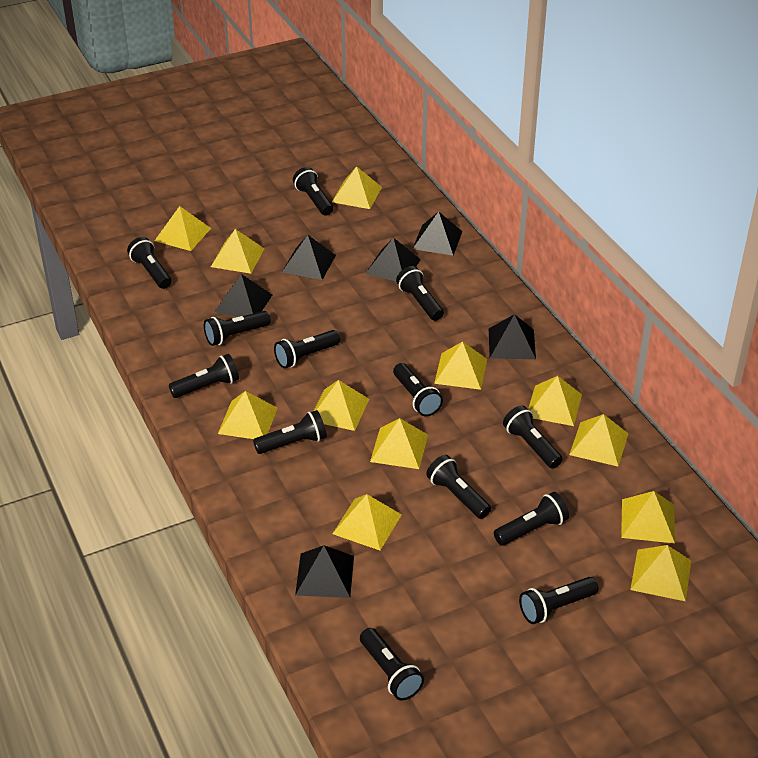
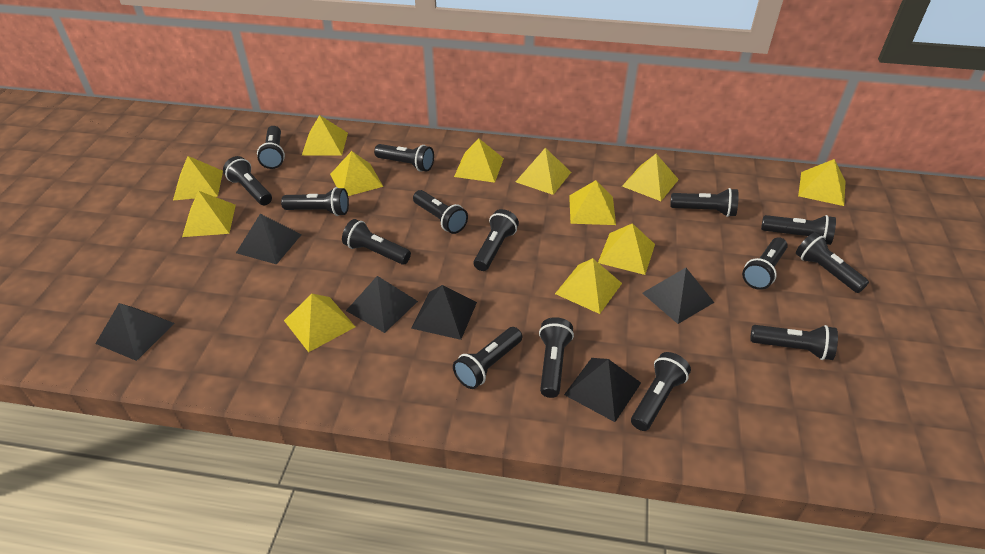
black flashlight: 13 -> 15

